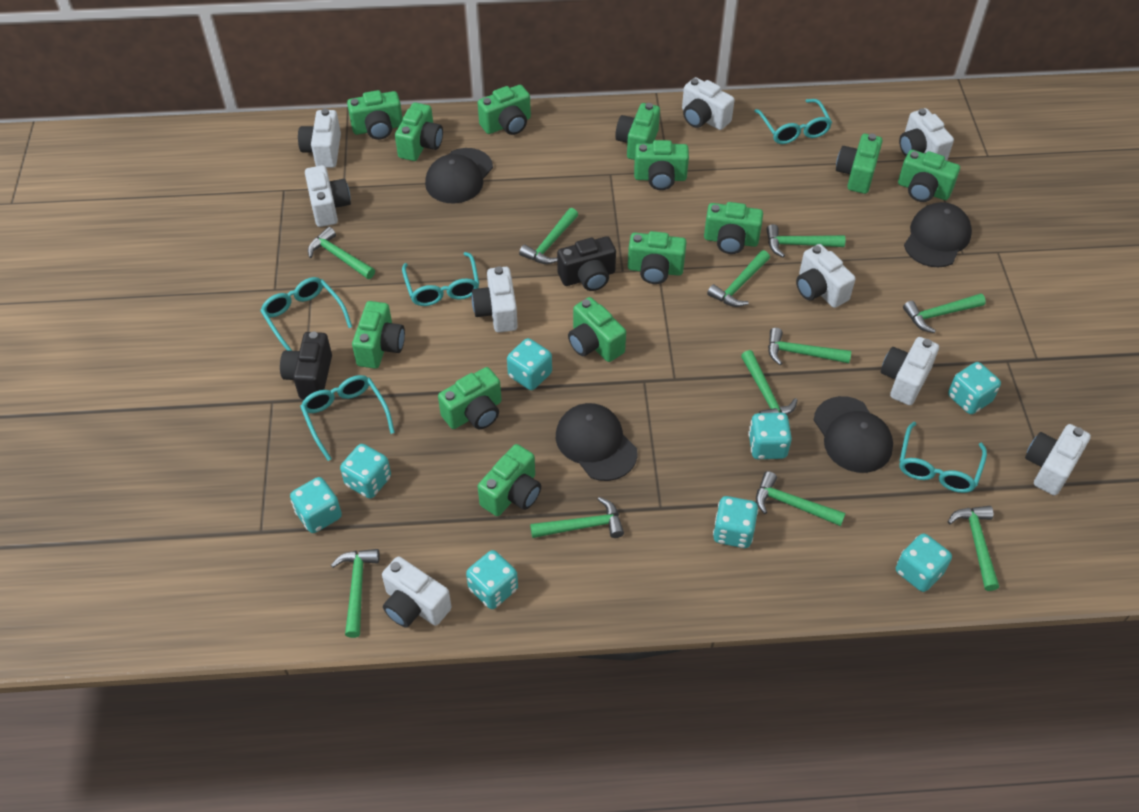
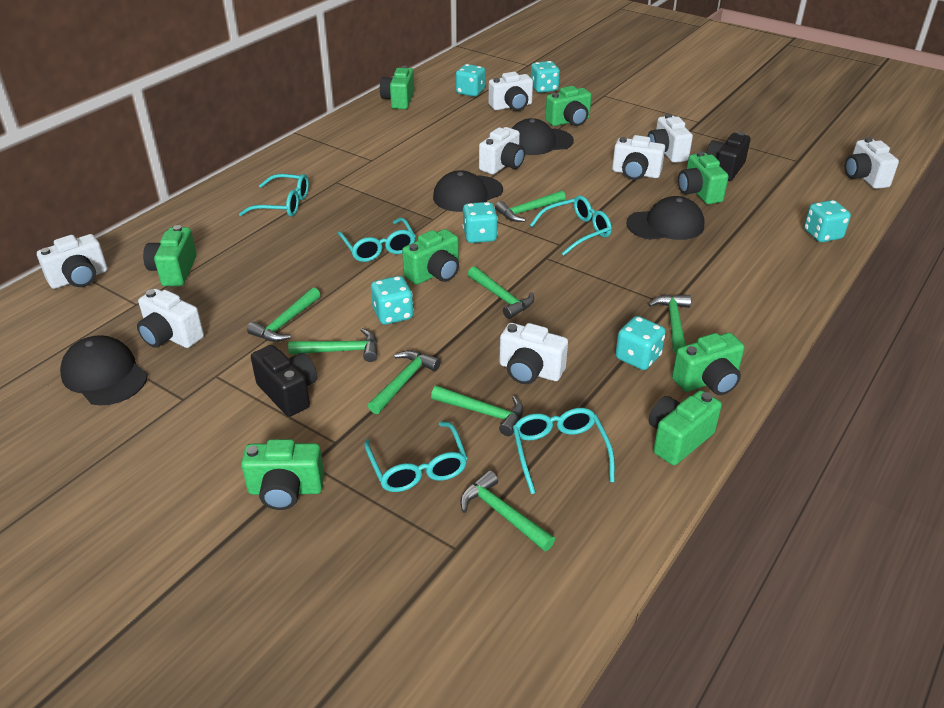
green camera: 13 -> 8
green hammer: 11 -> 8
turquoise dice: 8 -> 6
white camera: 9 -> 8

